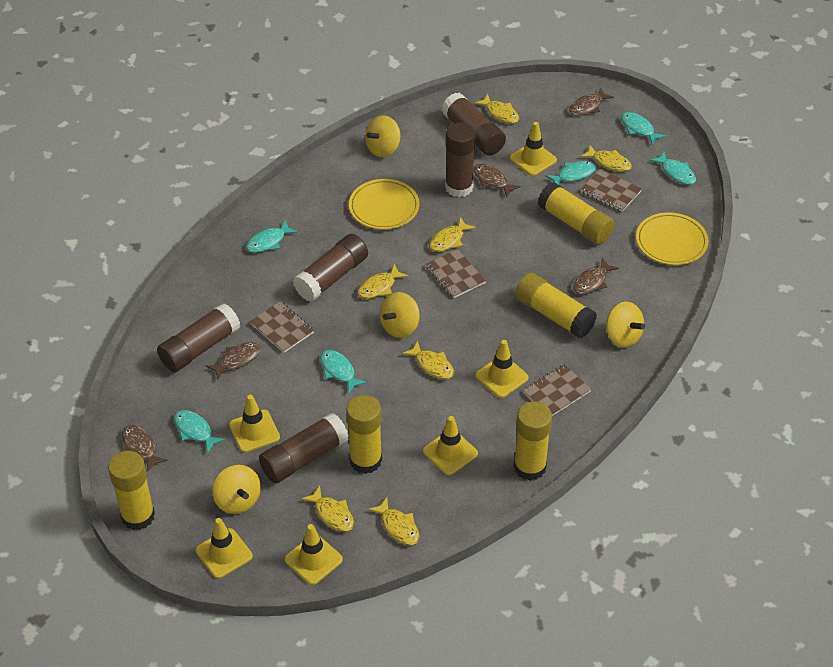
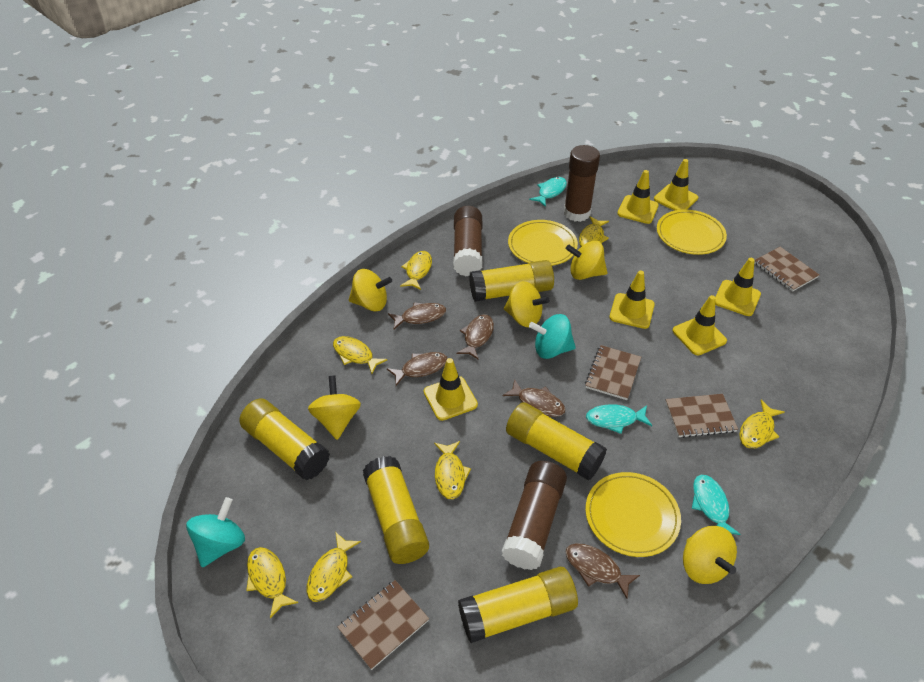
brown glue stick: 5 -> 3
turquoise fish: 6 -> 3
turquoise spinning top: 0 -> 2
yellow plate: 2 -> 3
yellow spinning top: 4 -> 5

